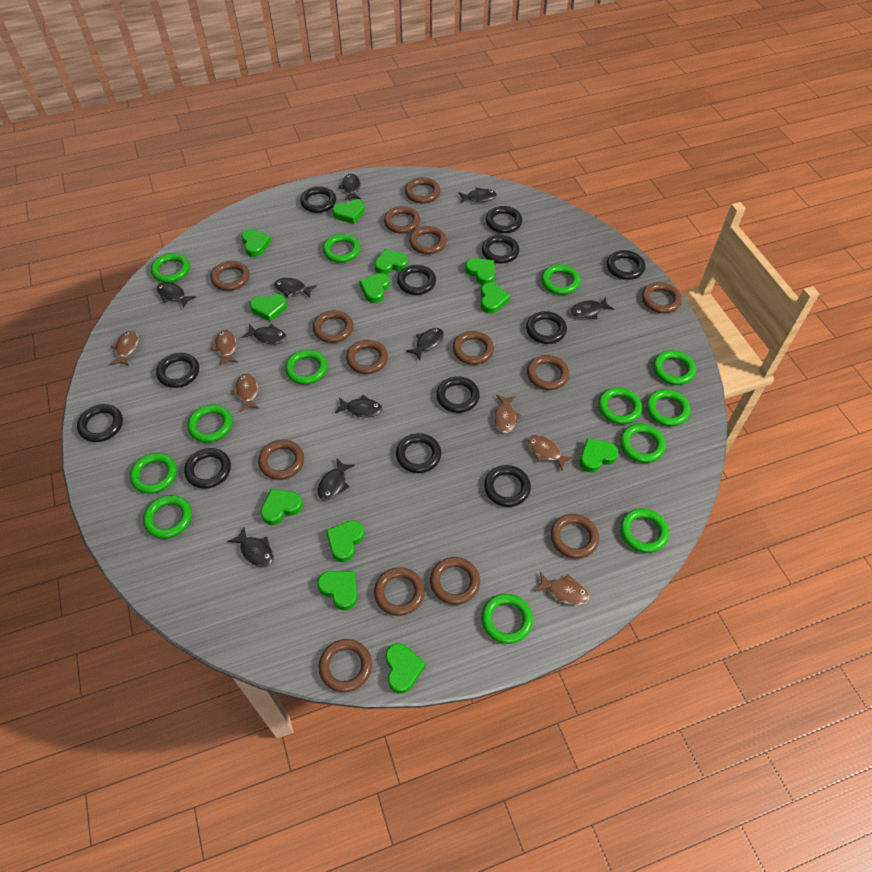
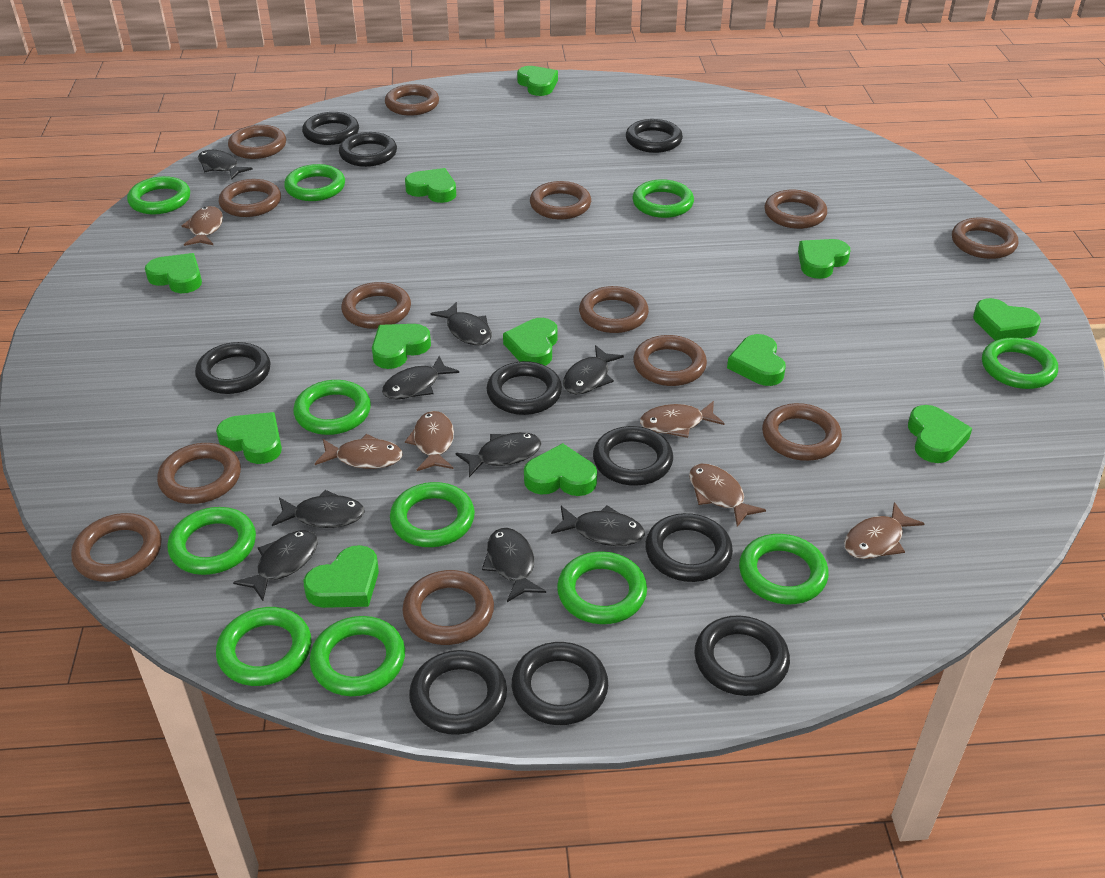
black fish: 10 -> 9
black ring: 12 -> 10
brown ring: 14 -> 13
green ring: 13 -> 11

